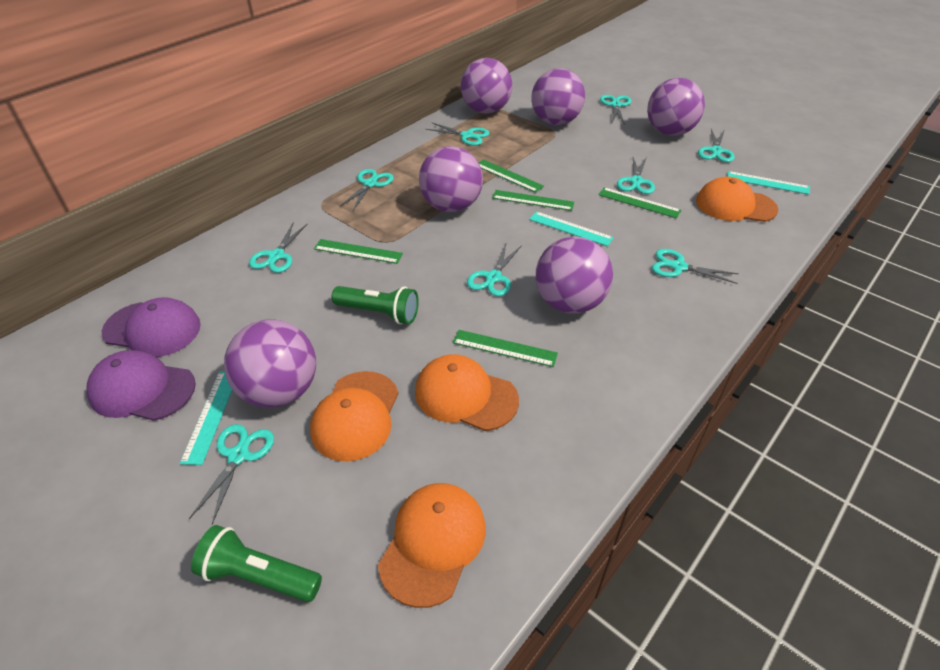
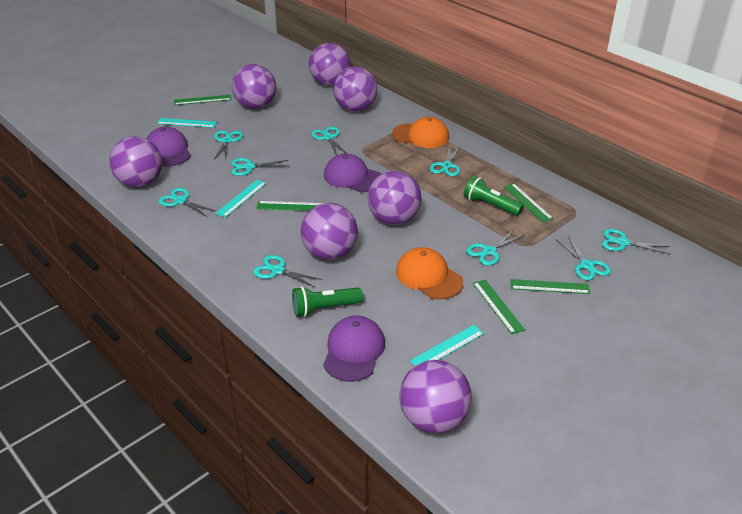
orange cap: 4 -> 2
purple ball: 6 -> 7
purple cap: 2 -> 3

